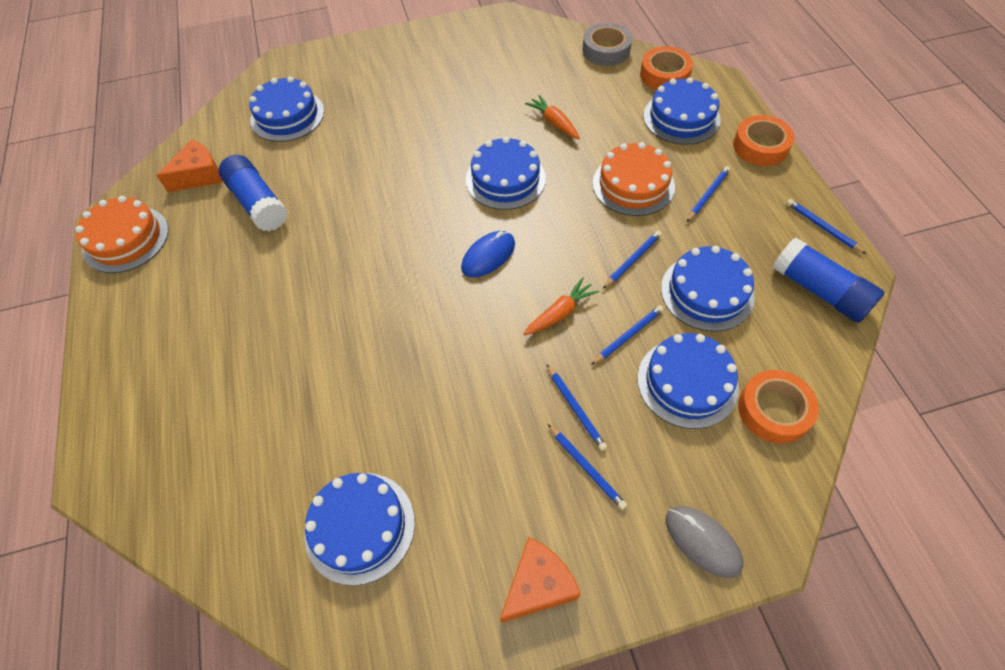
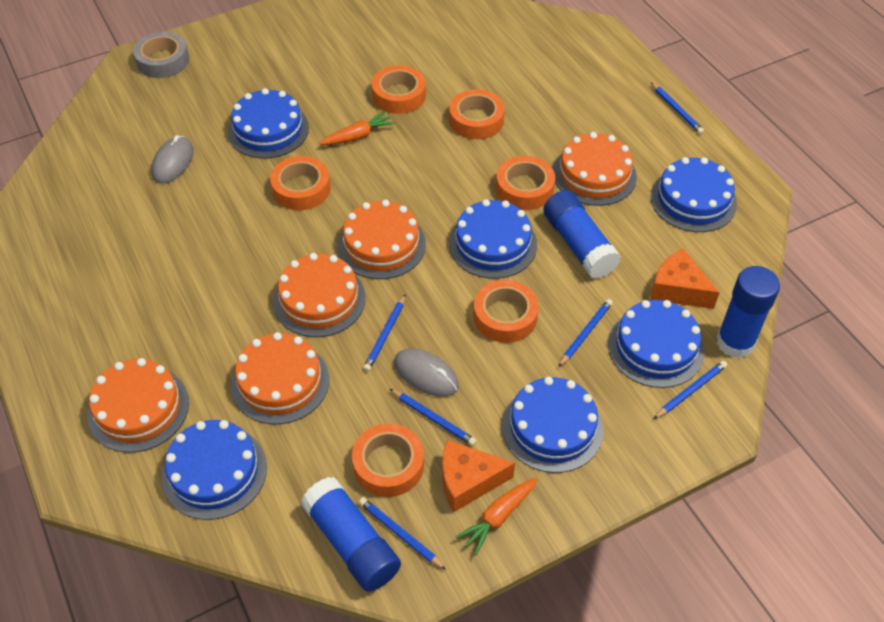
blue glue stick: 2 -> 3
blue mouse: 1 -> 0
grey mouse: 1 -> 2
orange cake: 2 -> 5
orange tape: 3 -> 6

